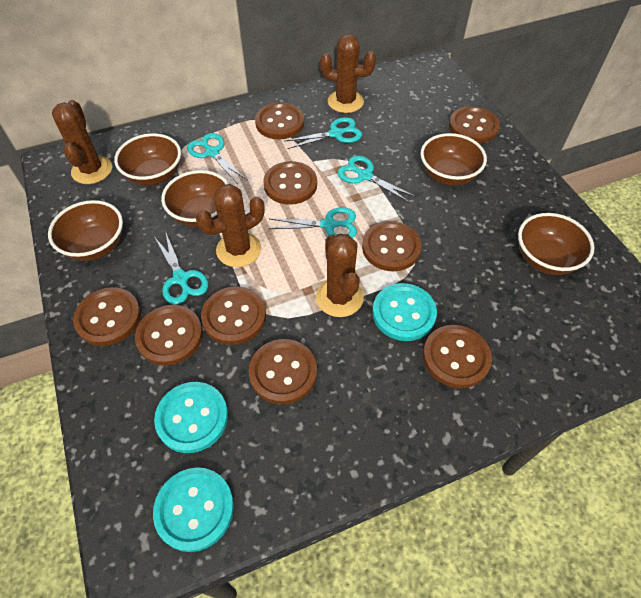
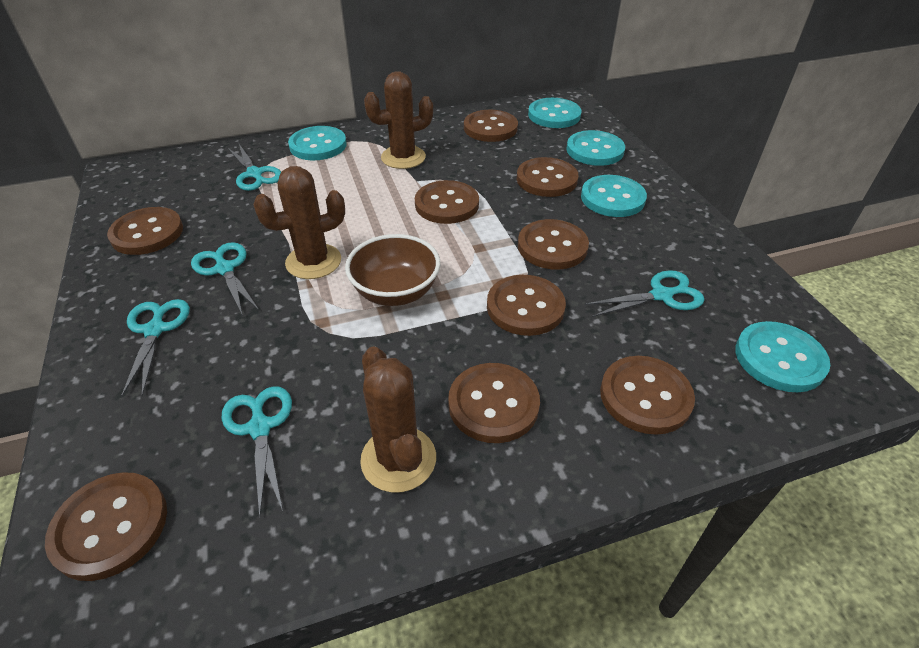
brown bowl: 5 -> 1
brown cactus: 4 -> 3
turquoise button: 3 -> 5

